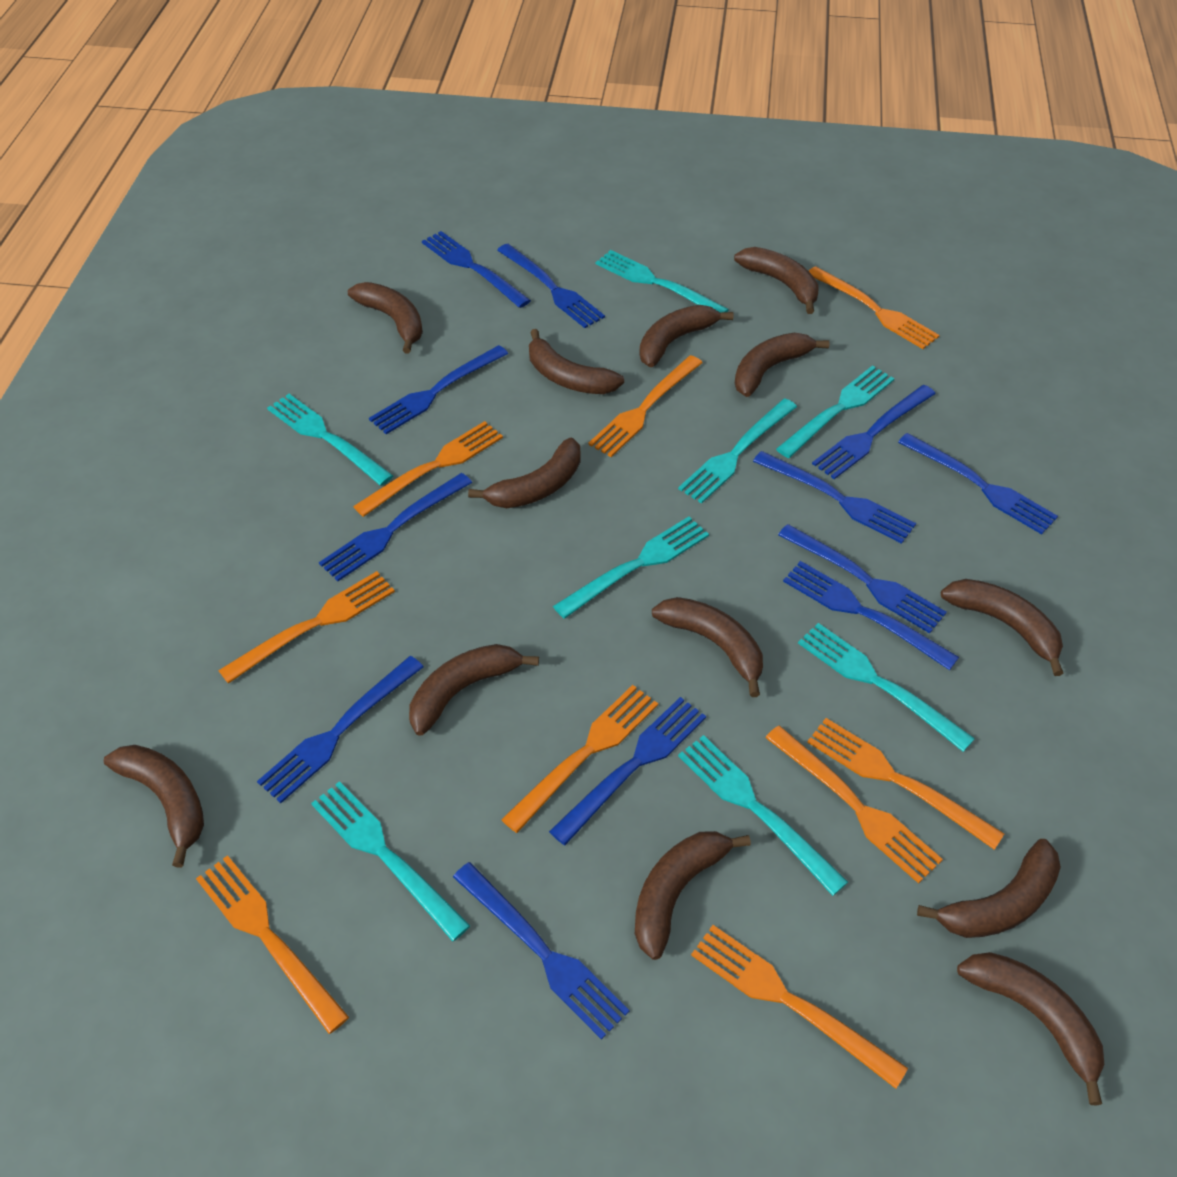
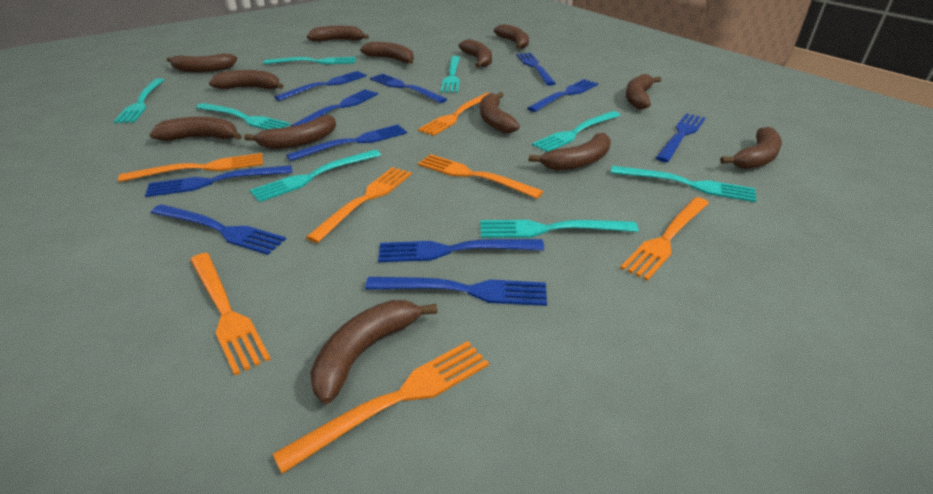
blue fork: 12 -> 11
orange fork: 9 -> 7

